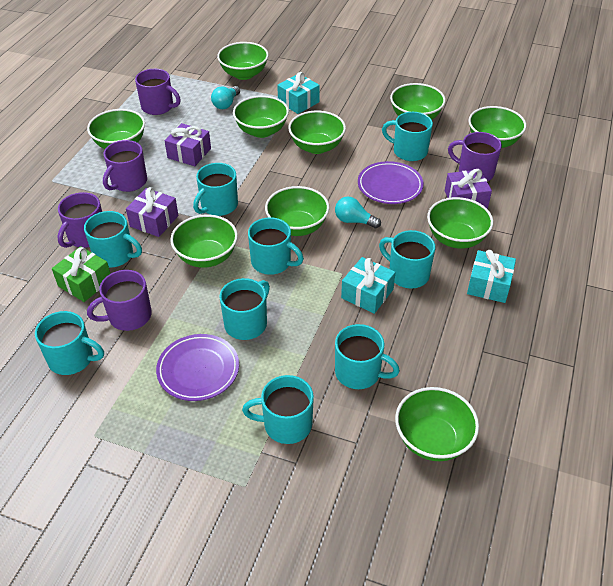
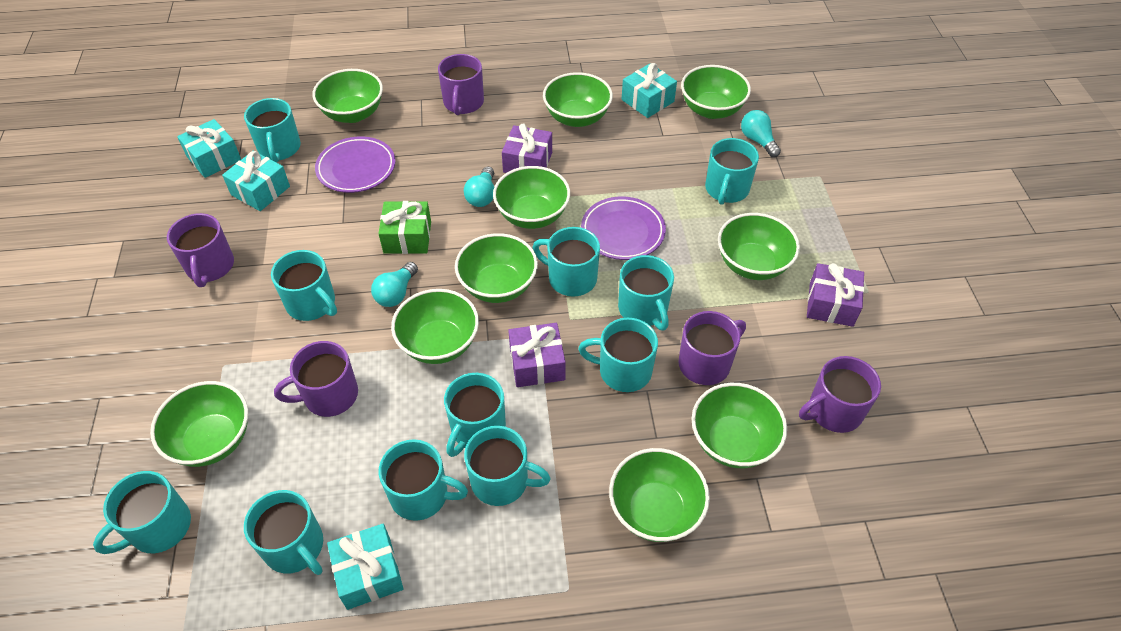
turquoise gift: 3 -> 4
turquoise light bulb: 2 -> 3
turquoise mug: 9 -> 11

